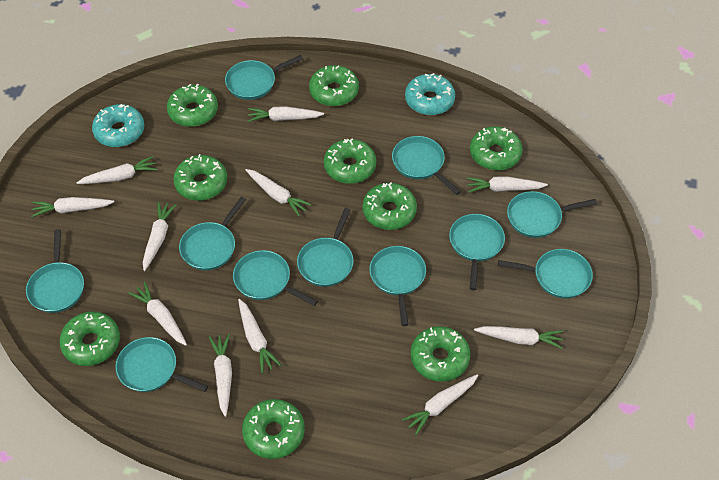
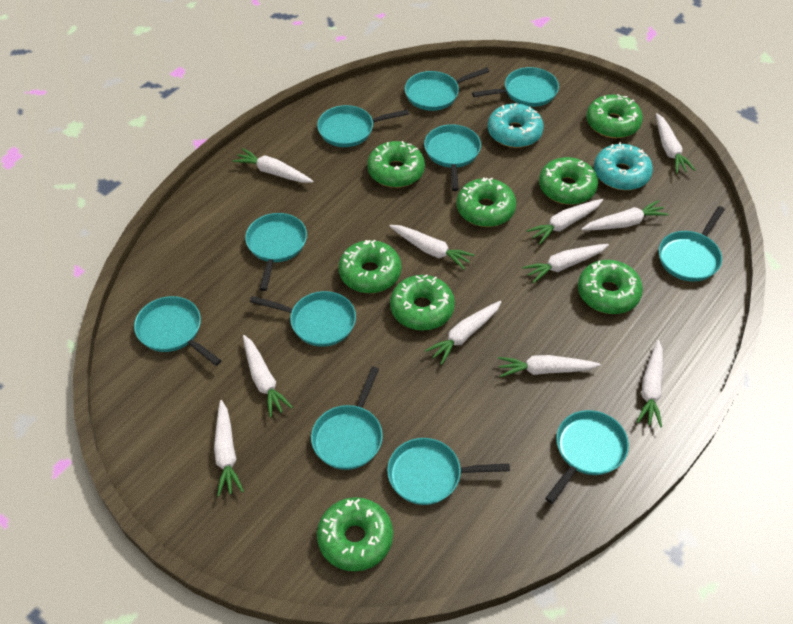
green donut: 9 -> 8

